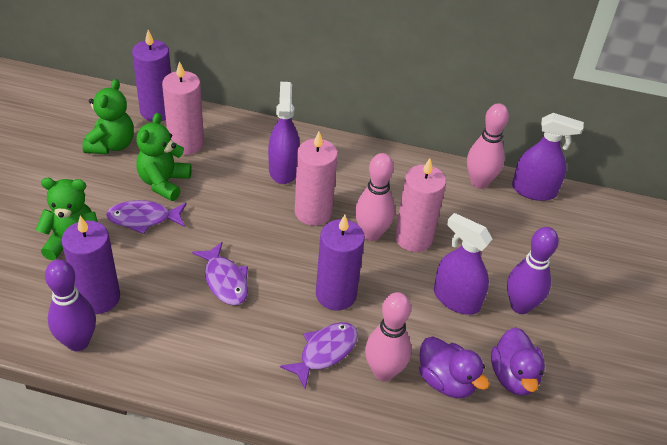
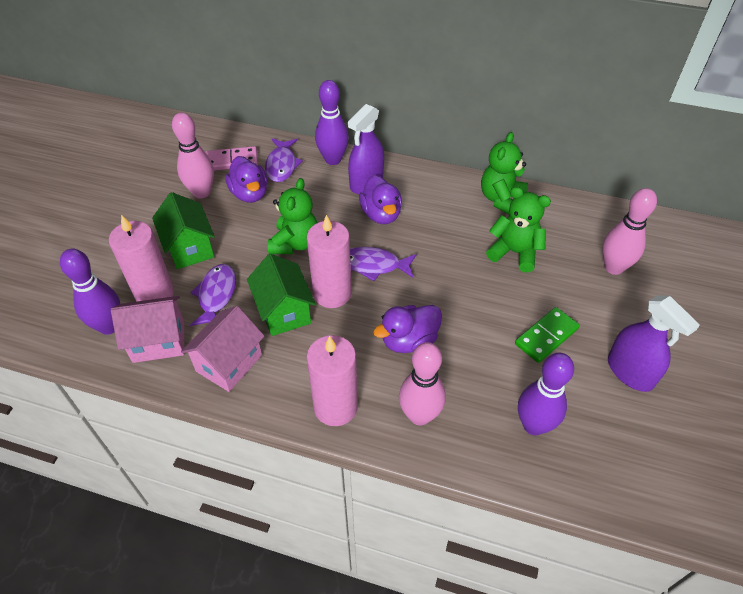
green domino: 0 -> 1
green house: 0 -> 2
pink domino: 0 -> 1
pink house: 0 -> 2
purple bowling pin: 2 -> 3
purple candle: 3 -> 0
purple duck: 2 -> 3
purple spray bottle: 3 -> 2

